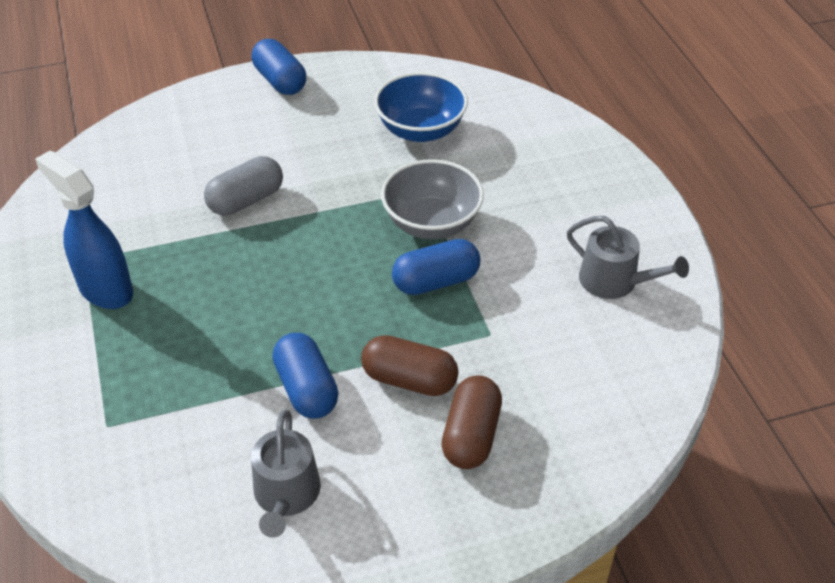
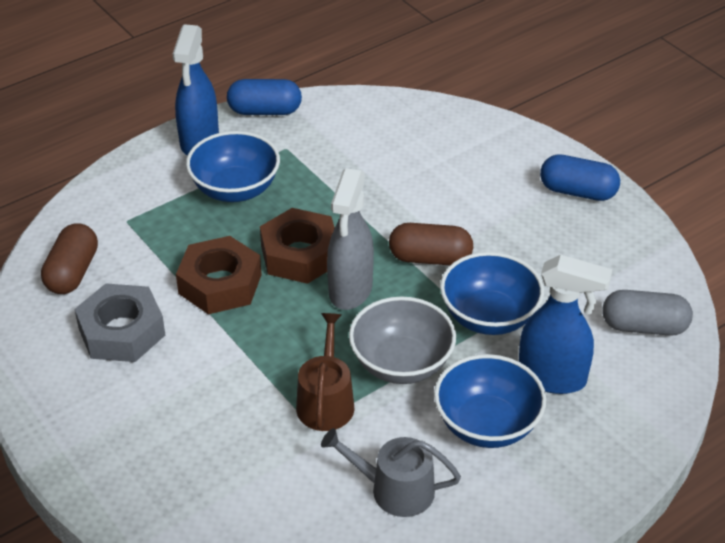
blue bowl: 1 -> 3
blue capsule: 3 -> 2
blue spray bottle: 1 -> 2
brown nut: 0 -> 2
brown watering can: 0 -> 1
grey nut: 0 -> 1
grey spray bottle: 0 -> 1
grey watering can: 2 -> 1

